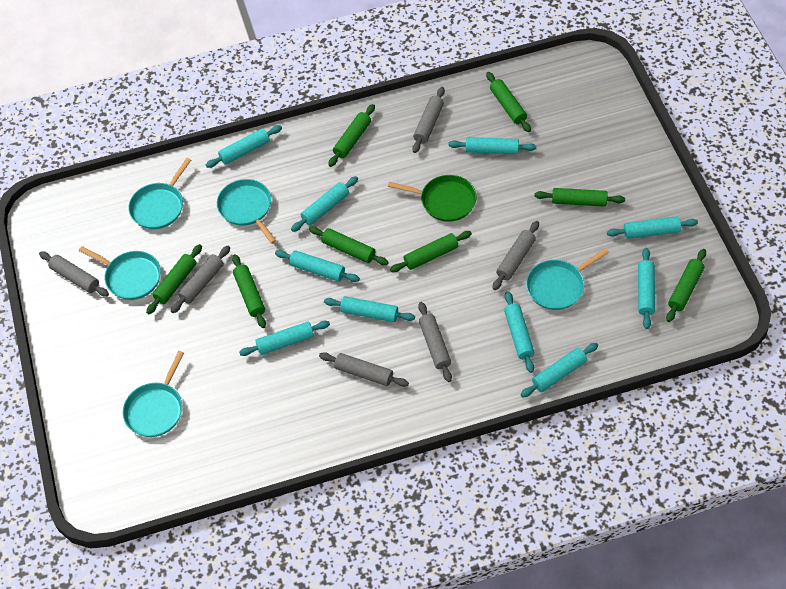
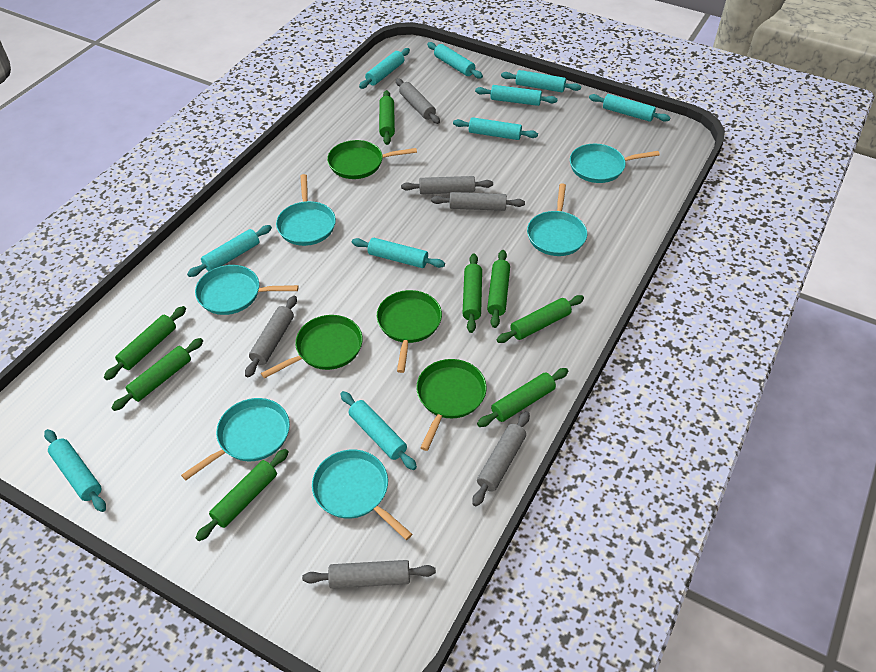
green pan: 1 -> 4
turquoise pan: 5 -> 6

